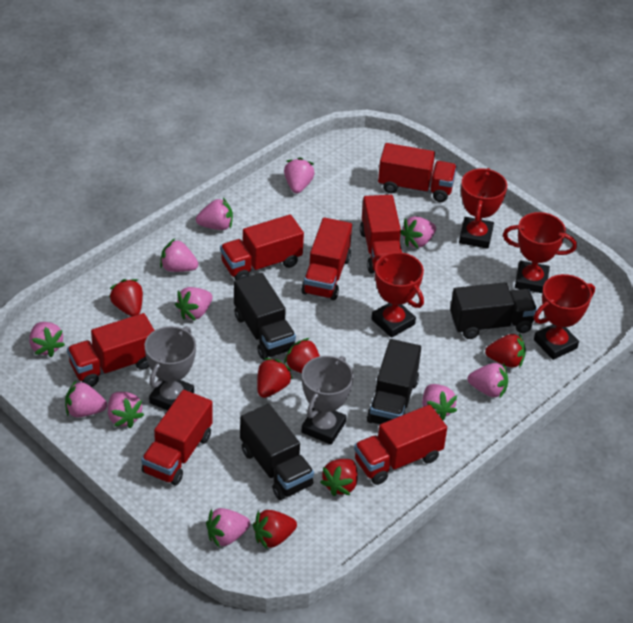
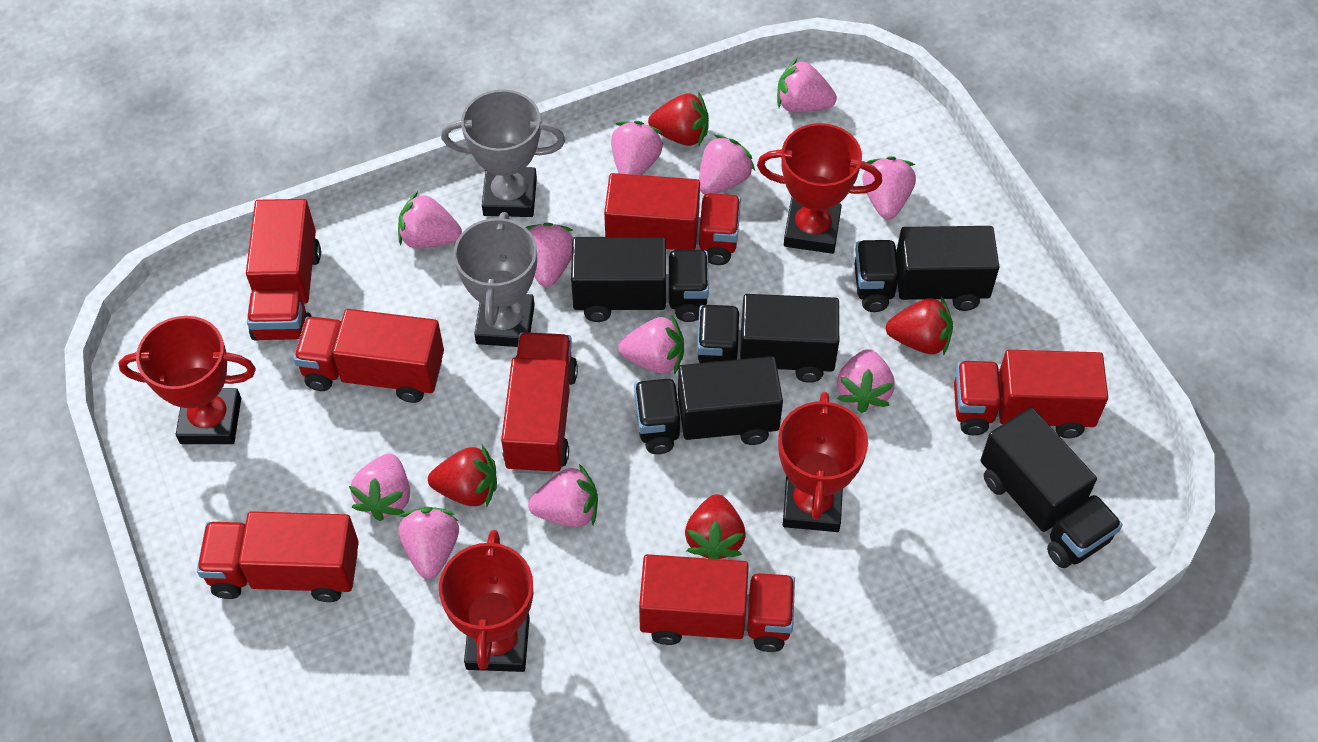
black truck: 4 -> 5
red strawberry: 6 -> 4

